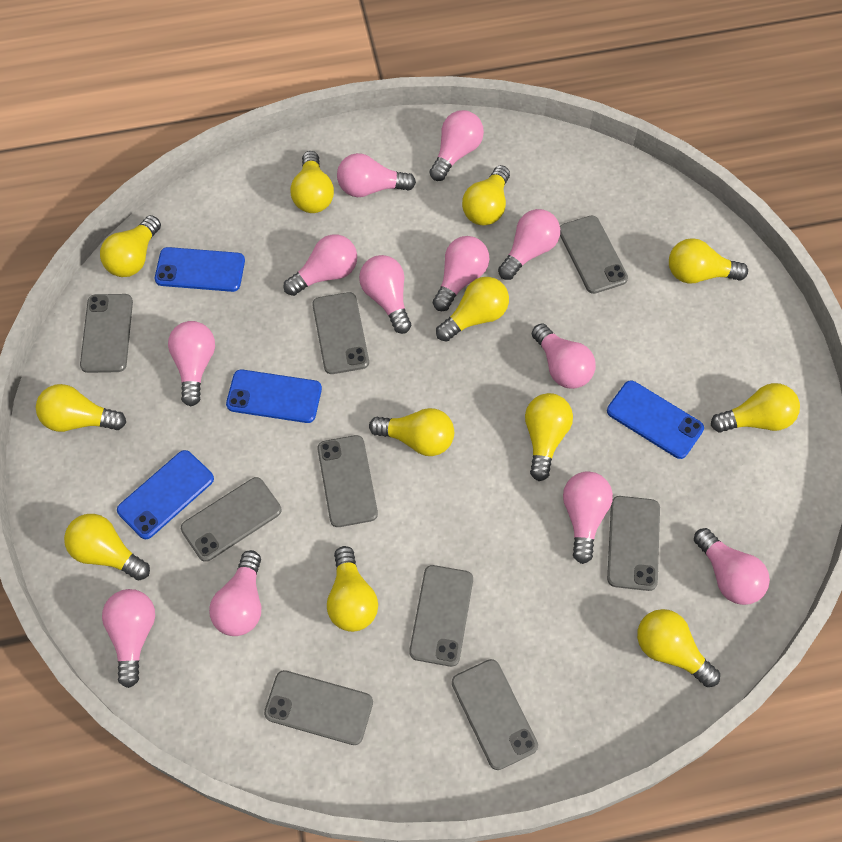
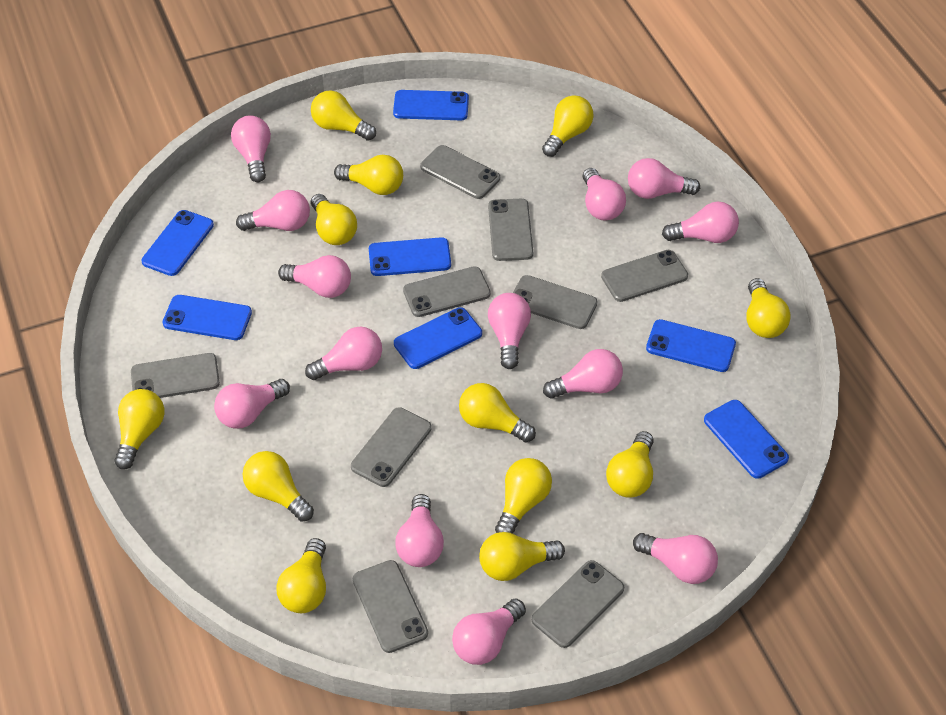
blue phone: 4 -> 7
pink light bulb: 12 -> 13

